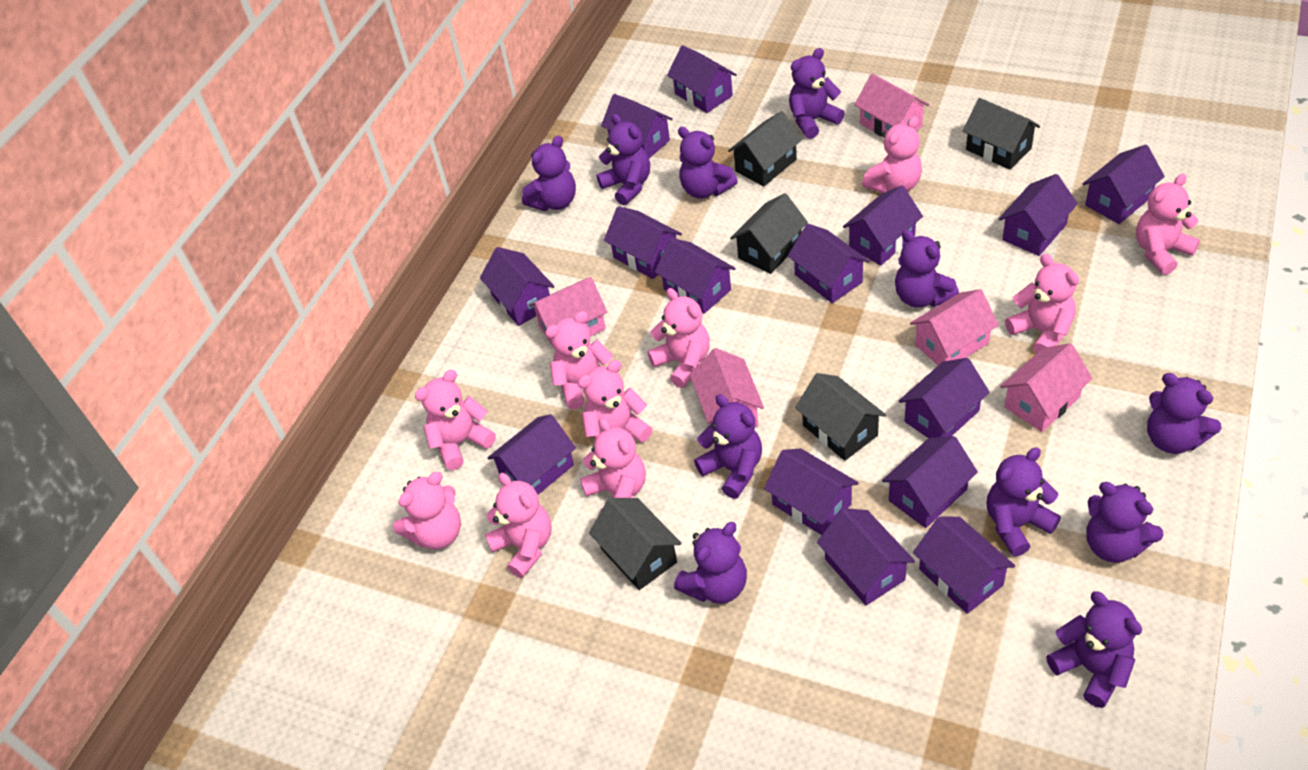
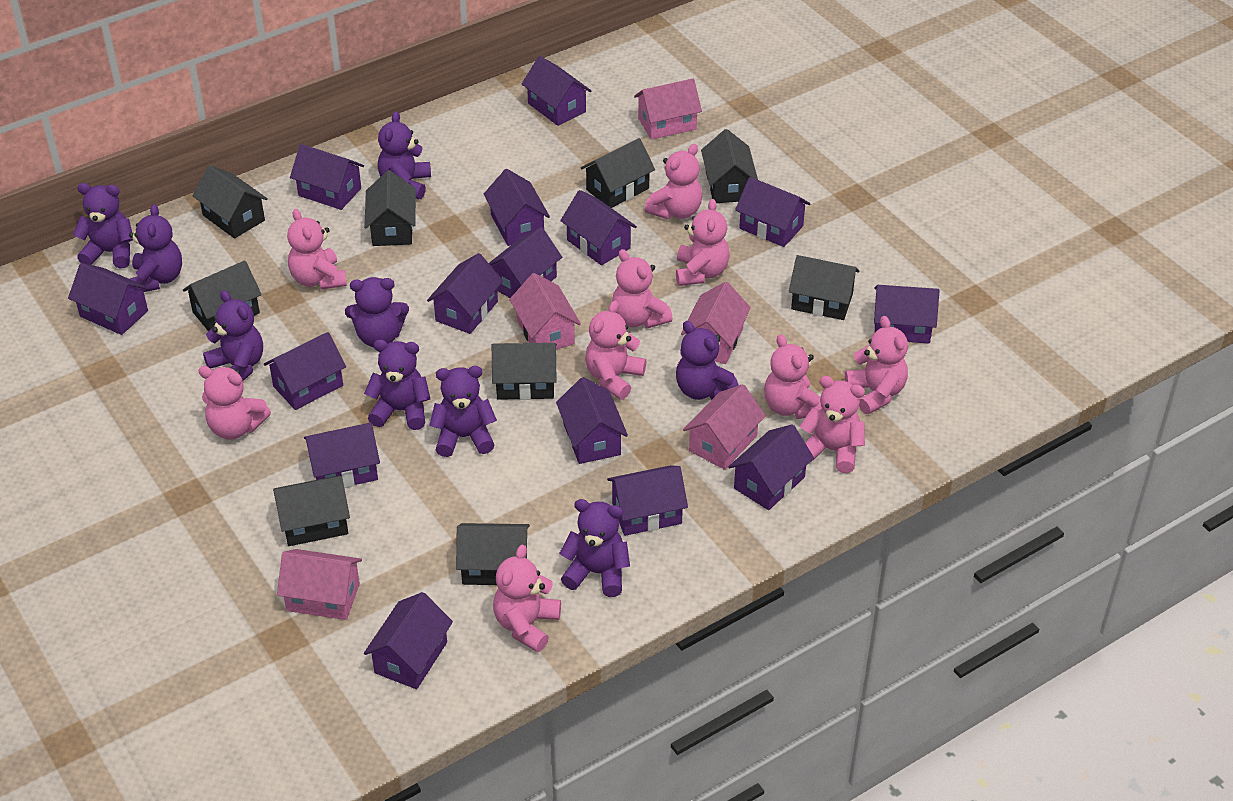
black house: 5 -> 9
purple teddy bear: 11 -> 9

